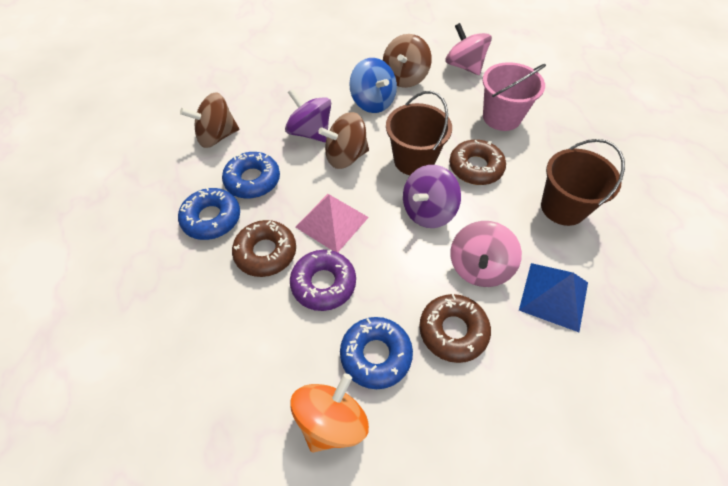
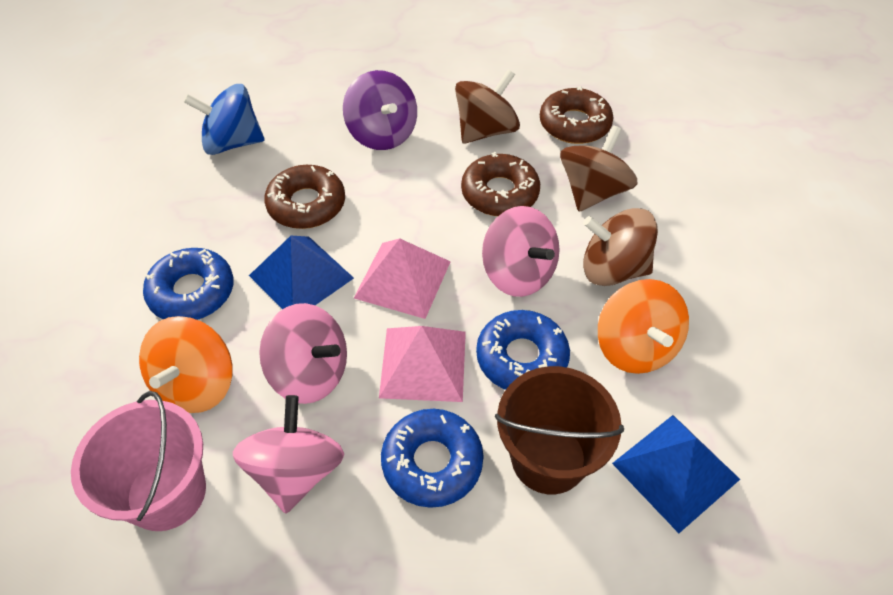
blue pyramid: 1 -> 2
brown bucket: 2 -> 1
orange spinning top: 1 -> 2
pink pyramid: 1 -> 2
pink spinning top: 2 -> 3
purple donut: 1 -> 0
purple spinning top: 2 -> 1

